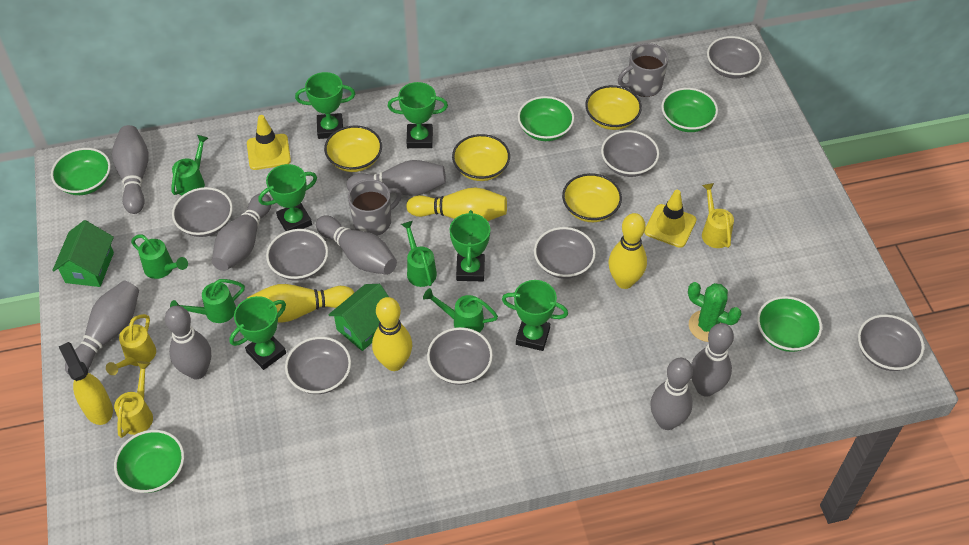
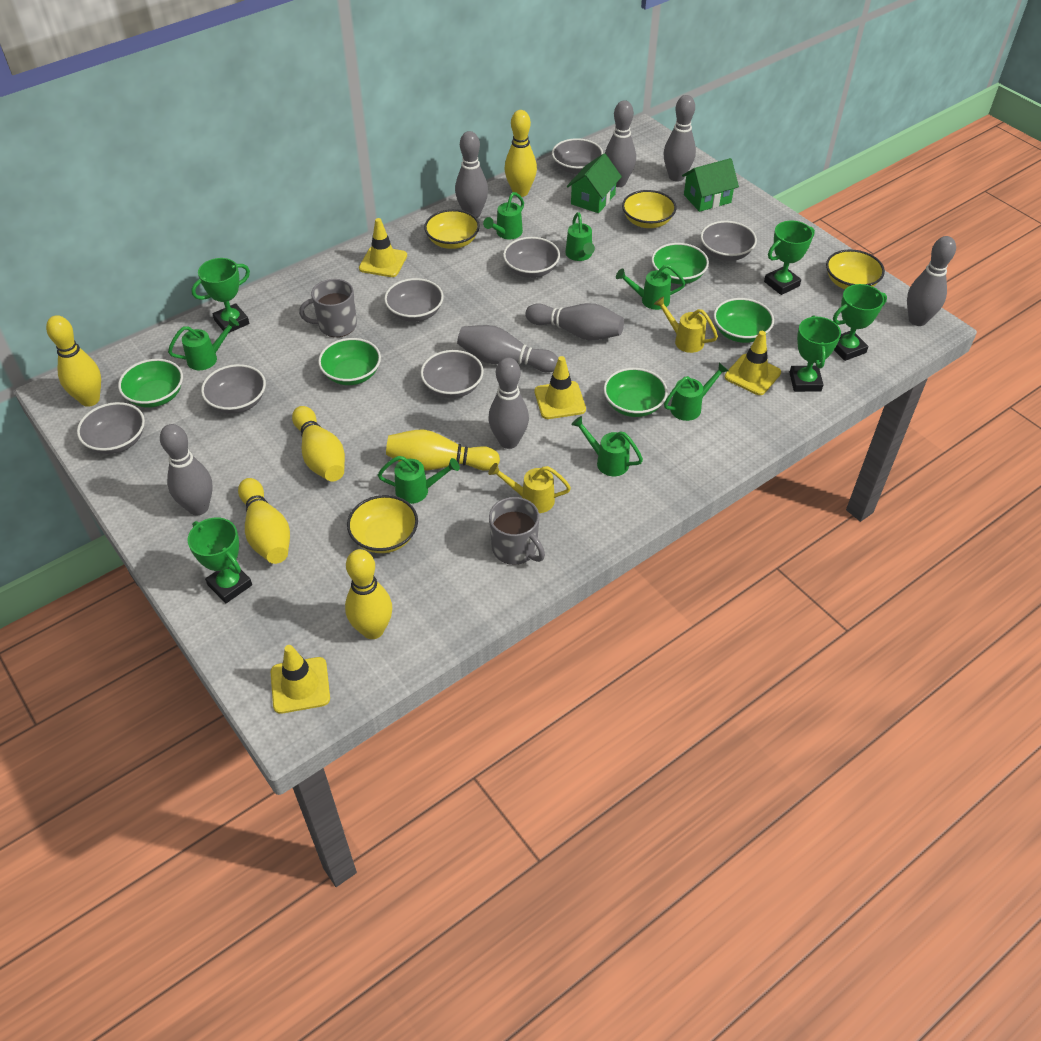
green cactus: 1 -> 0
green trophy: 6 -> 5
green watering can: 5 -> 7
grey bowl: 8 -> 7
yellow bowling pin: 4 -> 6
yellow spray bottle: 1 -> 0
yellow traffic cone: 2 -> 4
yellow watering can: 3 -> 2

